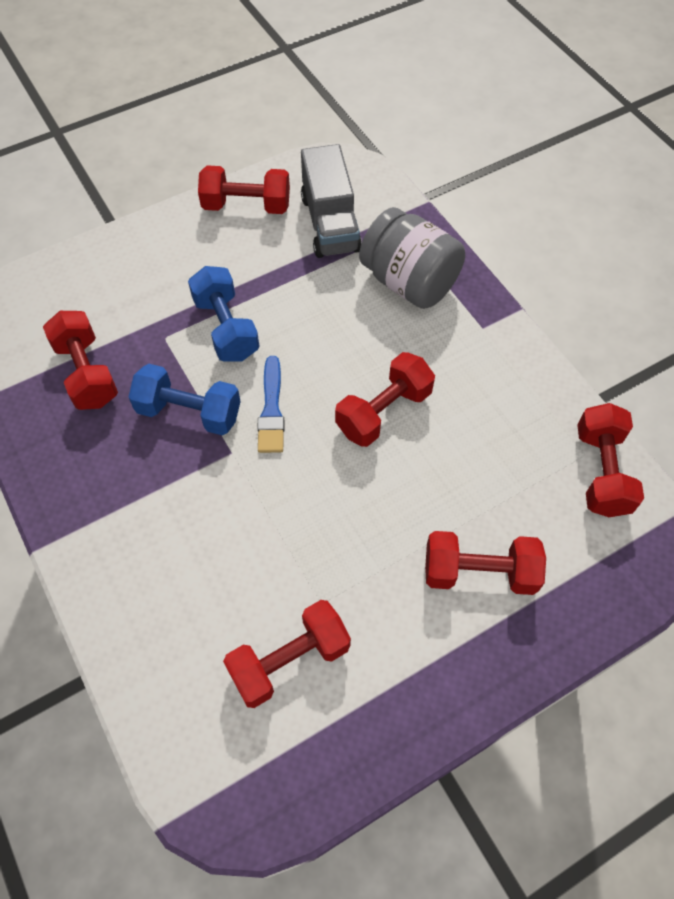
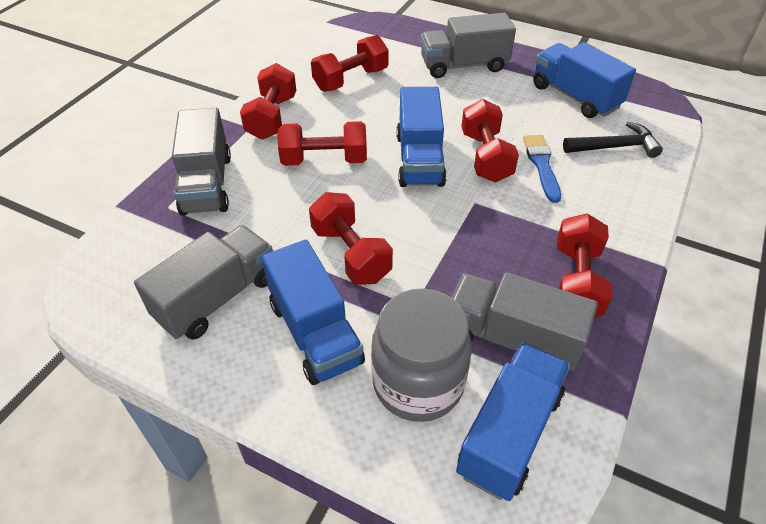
black hammer: 0 -> 1
blue dumbbell: 2 -> 0
blue truck: 0 -> 4
grey truck: 1 -> 4

